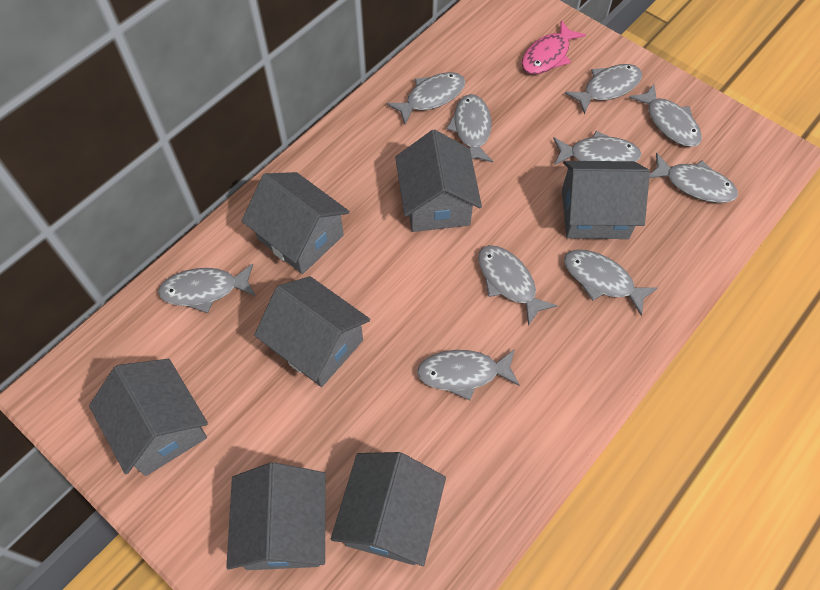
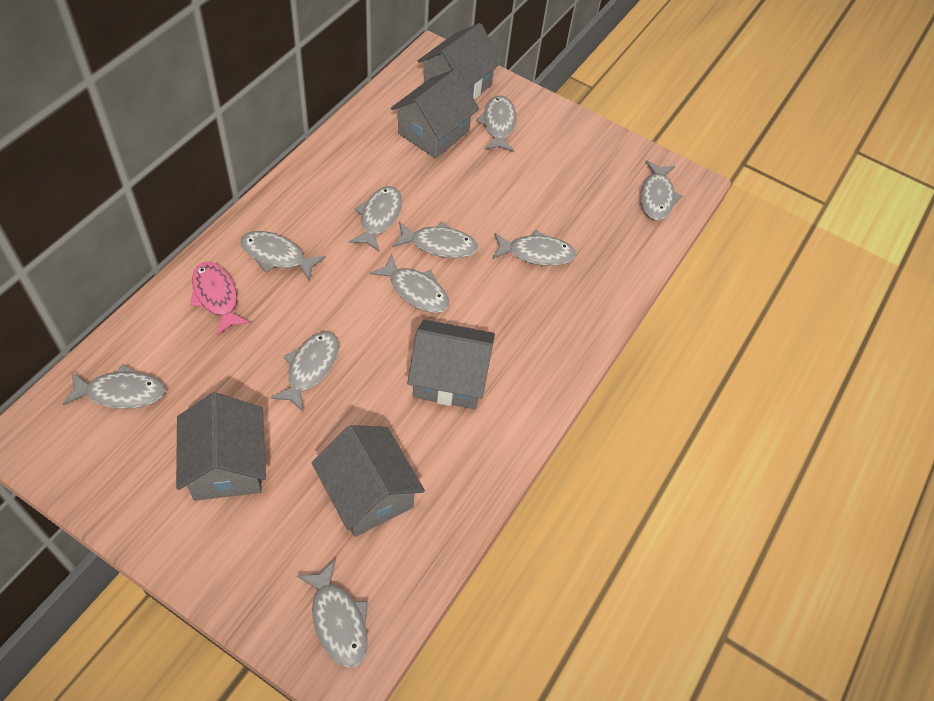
grey house: 7 -> 5

